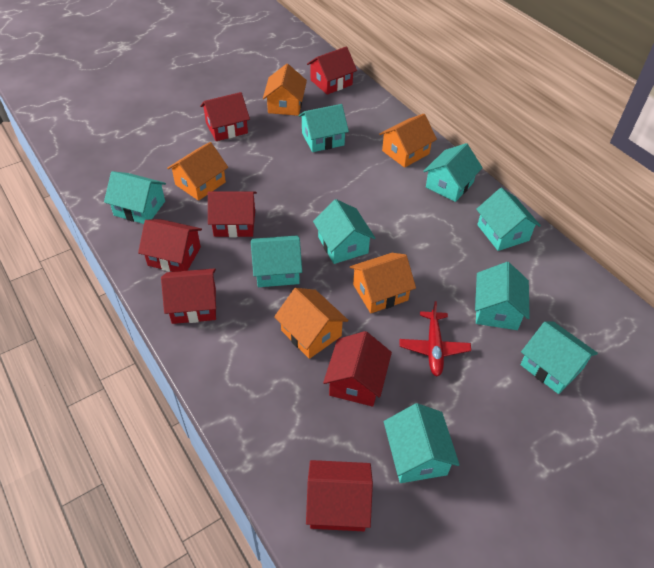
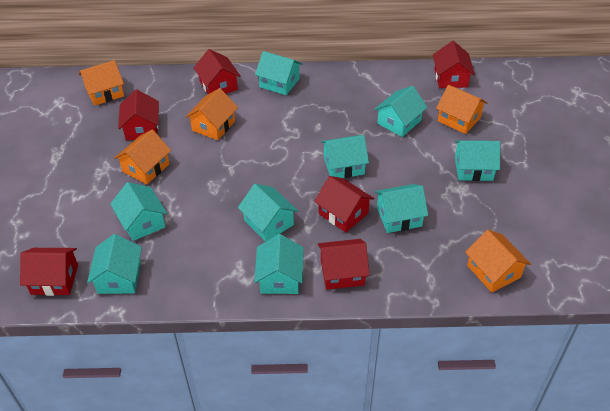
red house: 7 -> 6
red plane: 1 -> 0

